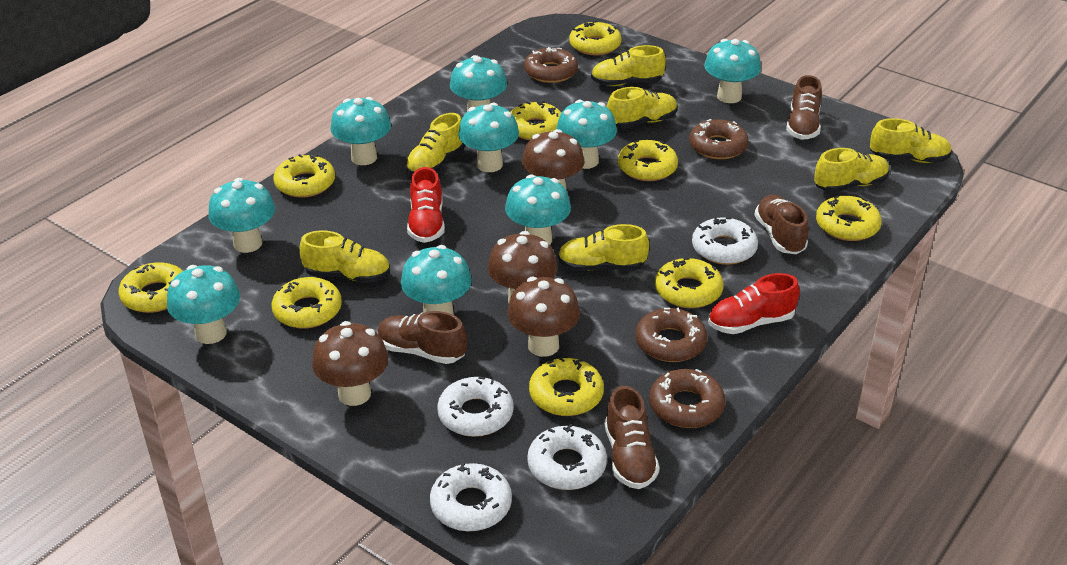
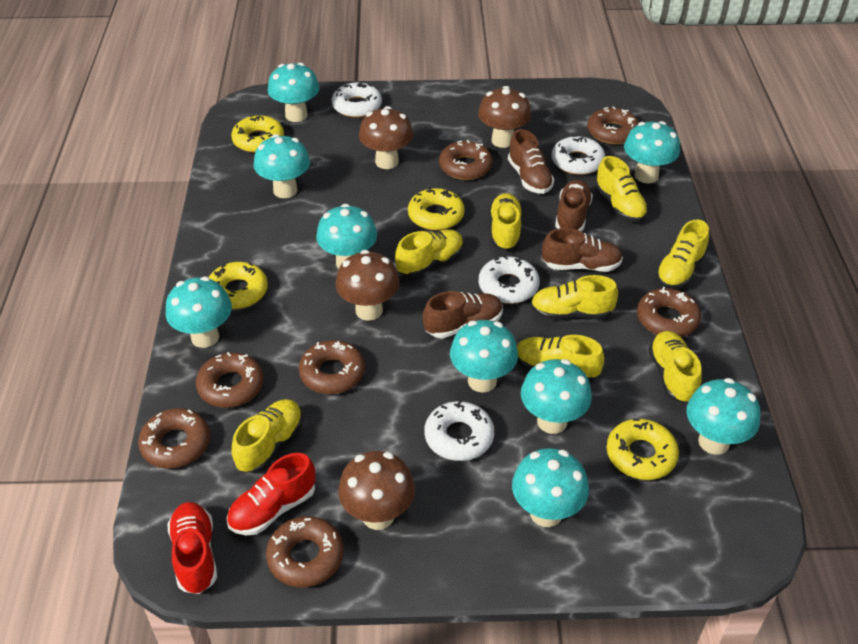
brown donut: 4 -> 7
yellow donut: 9 -> 4
yellow shoe: 7 -> 8

